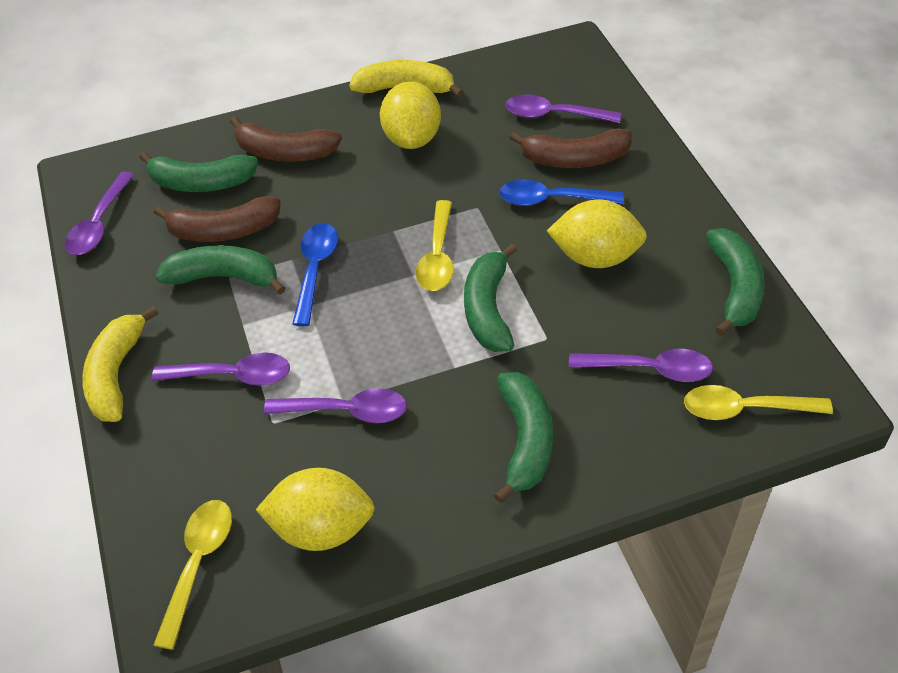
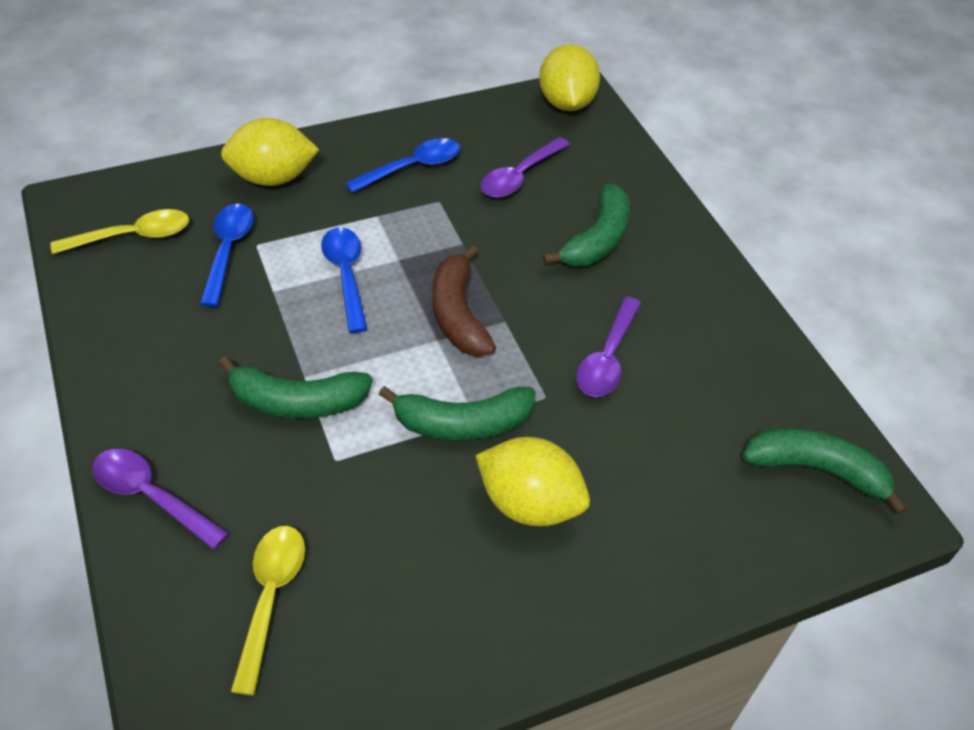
blue spoon: 2 -> 3
brown banana: 3 -> 1
green banana: 5 -> 4
purple spoon: 5 -> 3
yellow banana: 2 -> 0
yellow spoon: 3 -> 2

